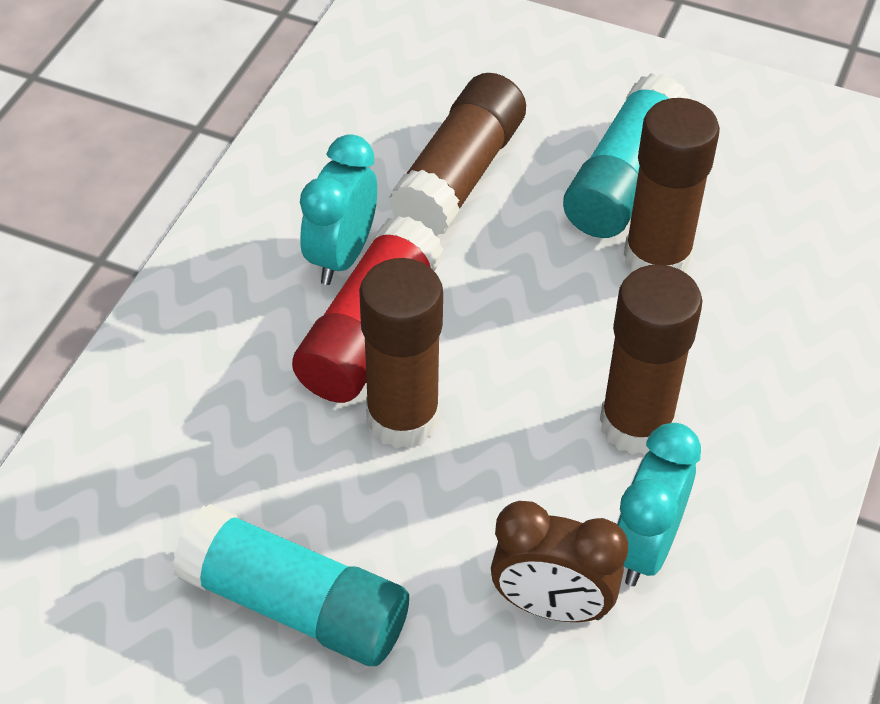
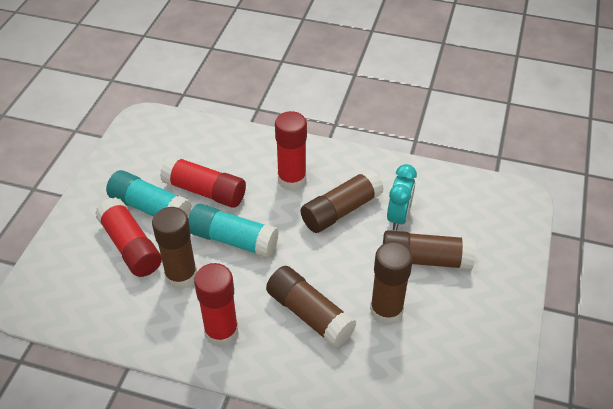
brown clock: 1 -> 0
brown glue stick: 4 -> 5
red glue stick: 1 -> 4
turquoise clock: 2 -> 1

